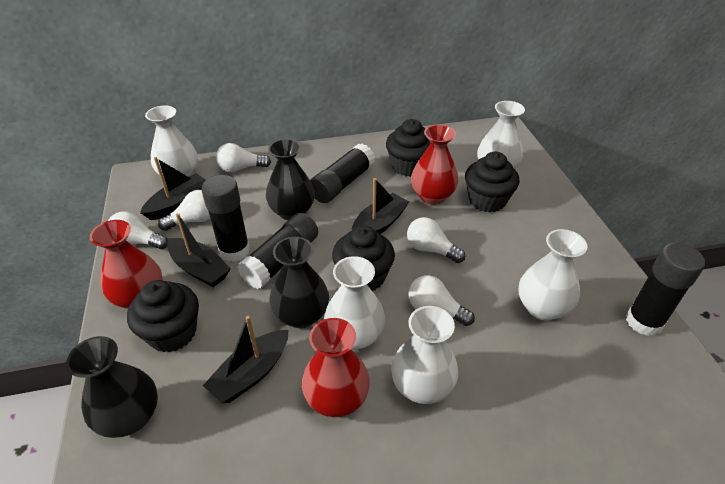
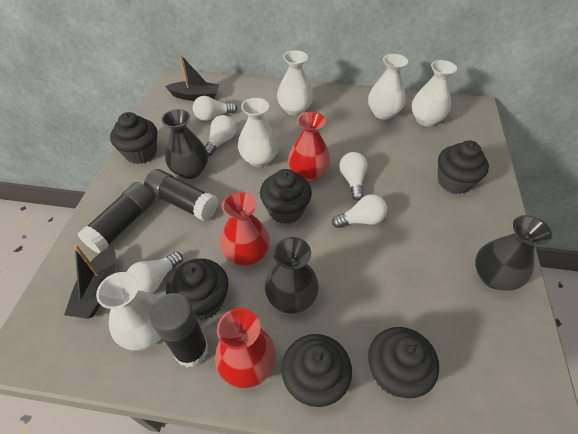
black boat: 4 -> 2
black cupcake: 4 -> 6
black glue stick: 4 -> 3

